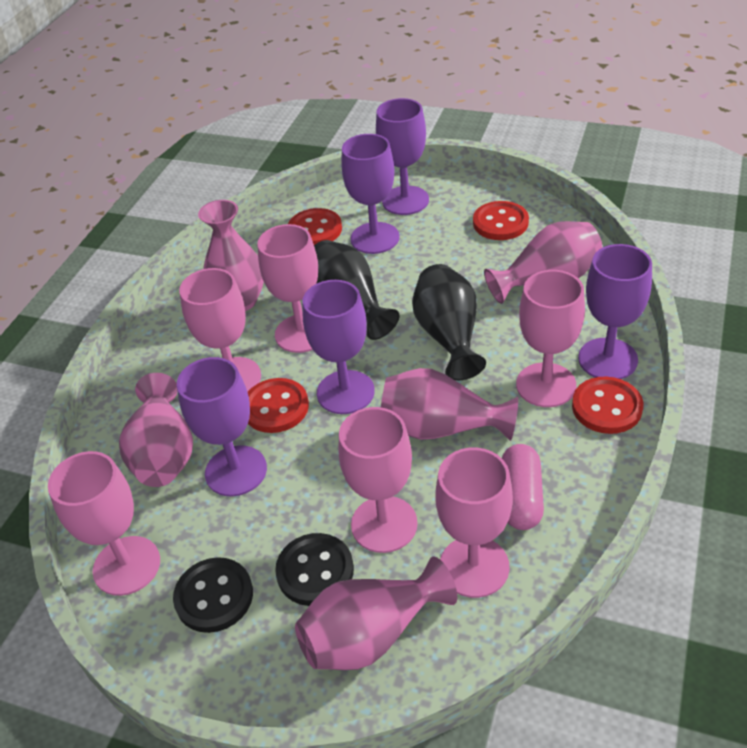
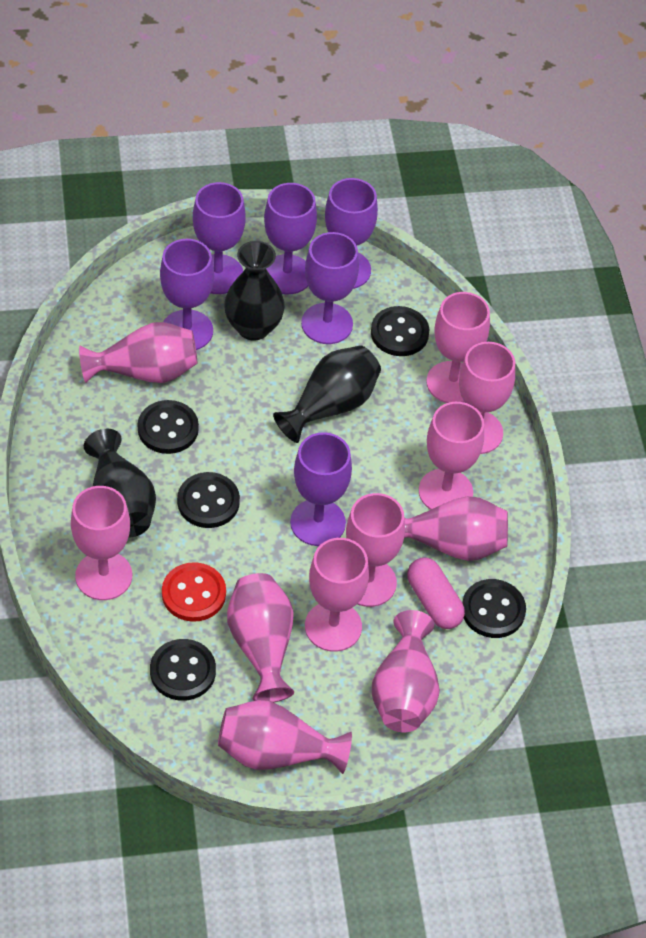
black button: 2 -> 5
black vase: 2 -> 3
purple goblet: 5 -> 6
red button: 4 -> 1

